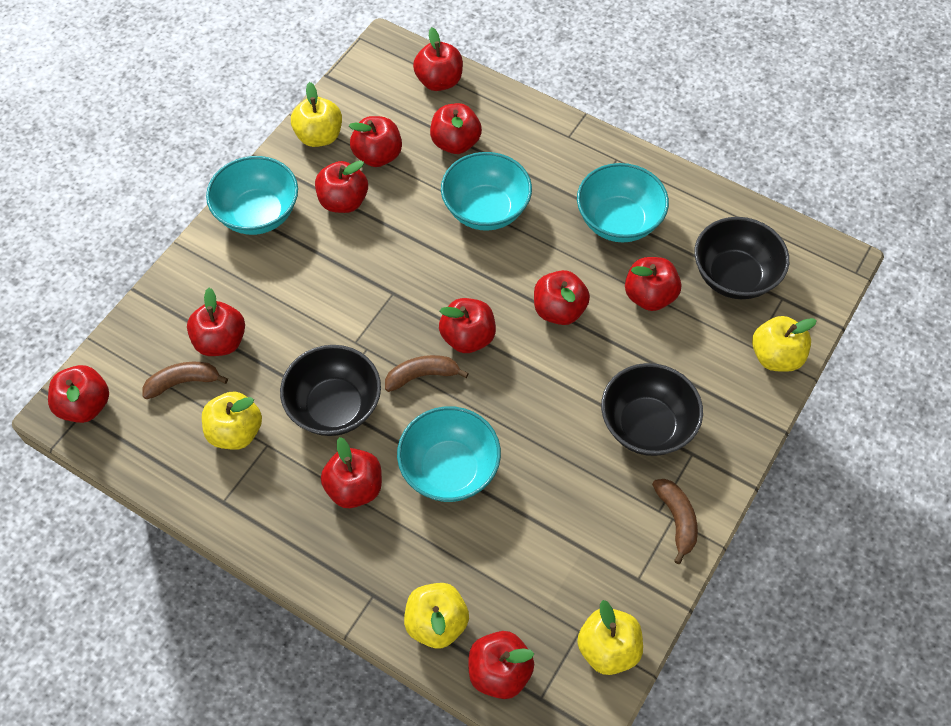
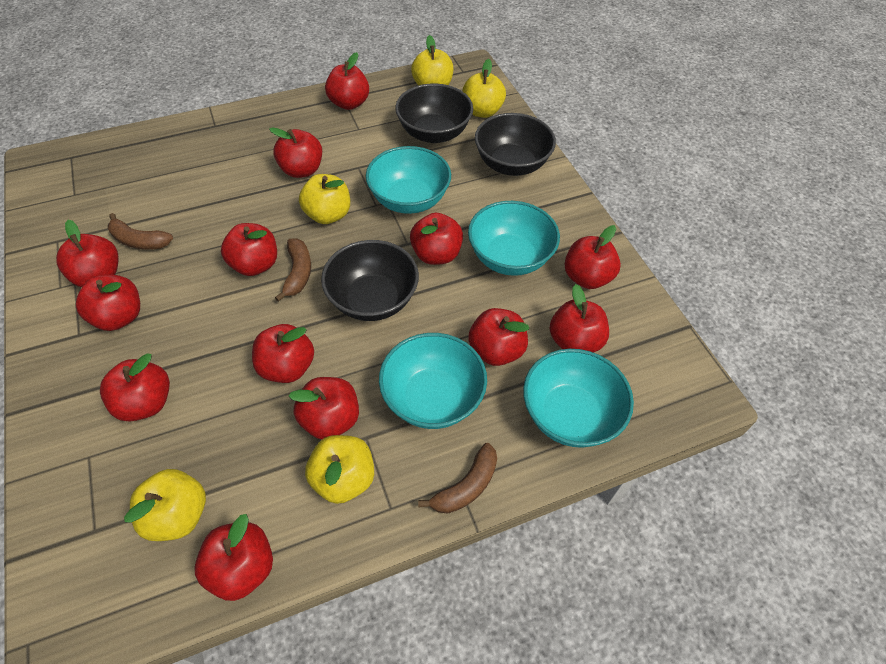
red apple: 11 -> 13

